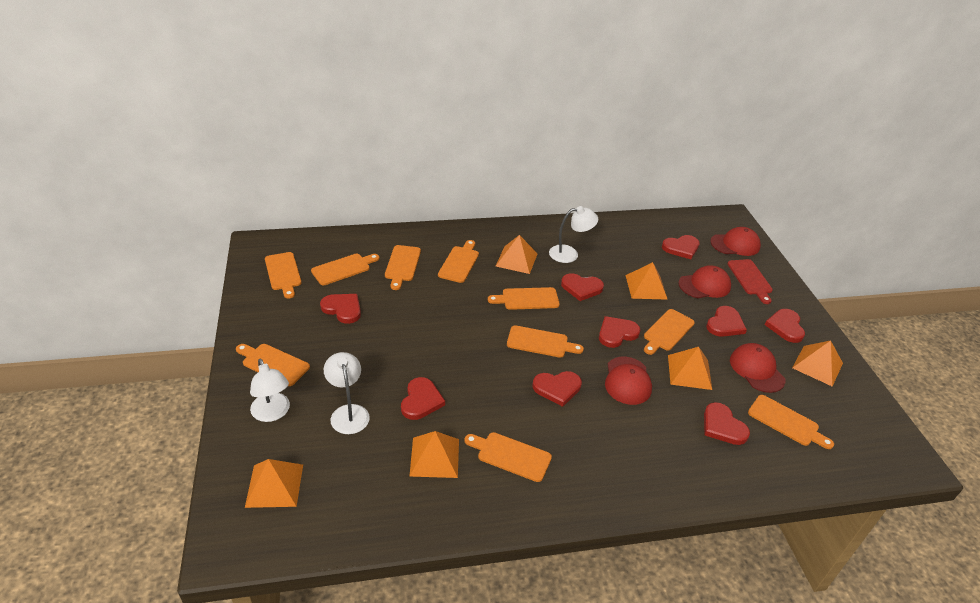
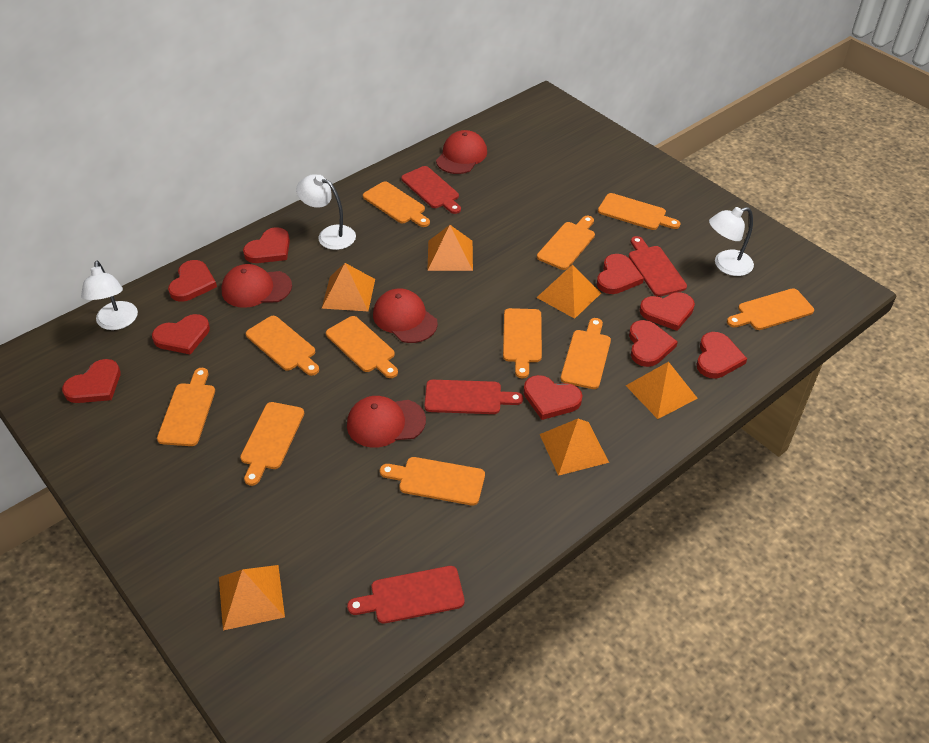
orange cutting board: 10 -> 11
red cutting board: 1 -> 4

